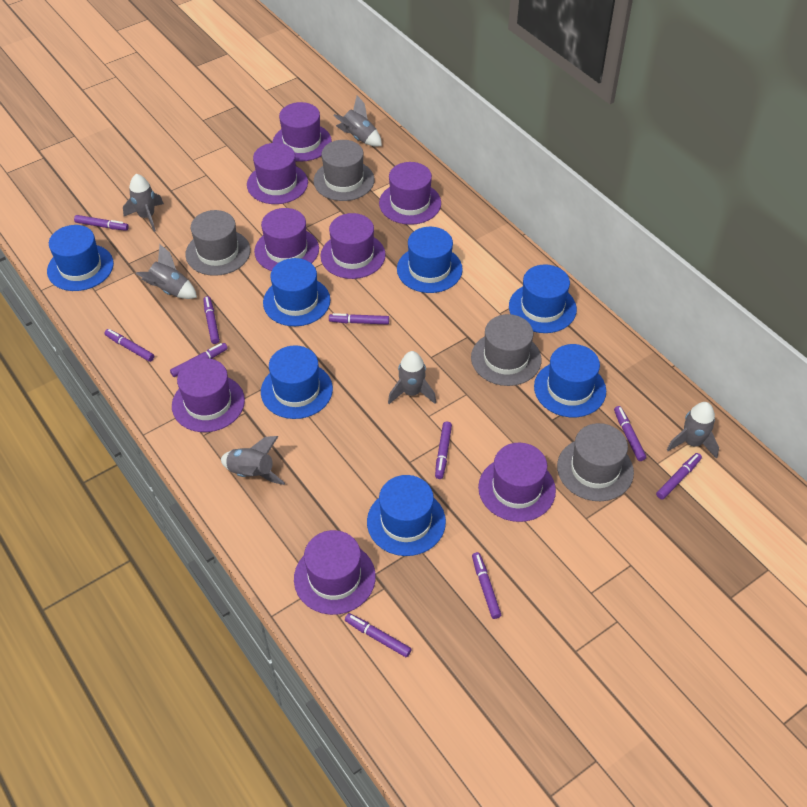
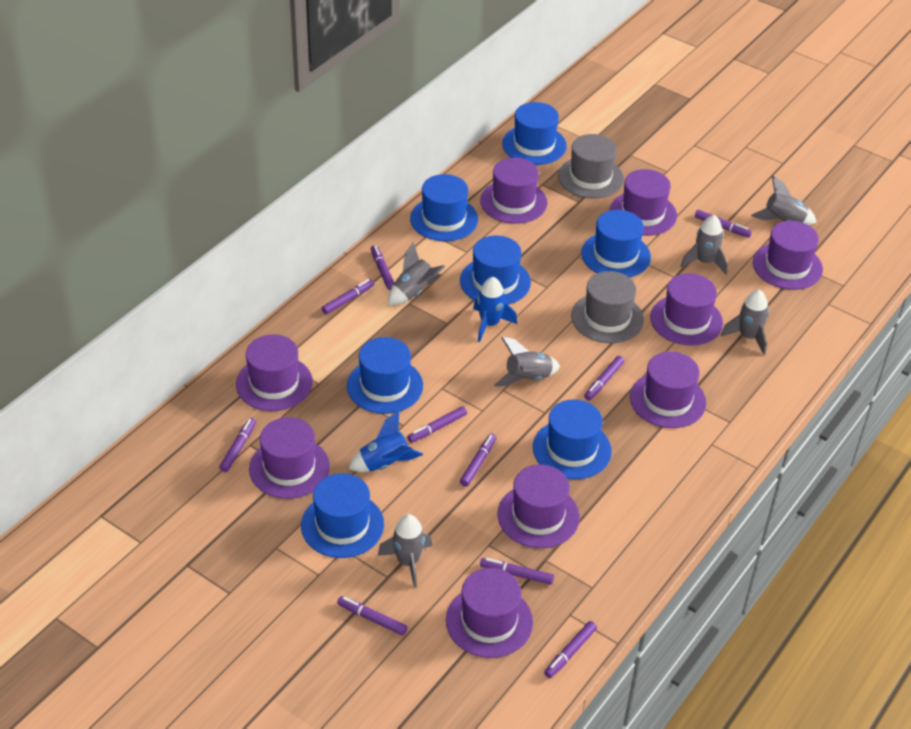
blue rocket: 0 -> 2
grey hat: 4 -> 2
purple hat: 8 -> 9

